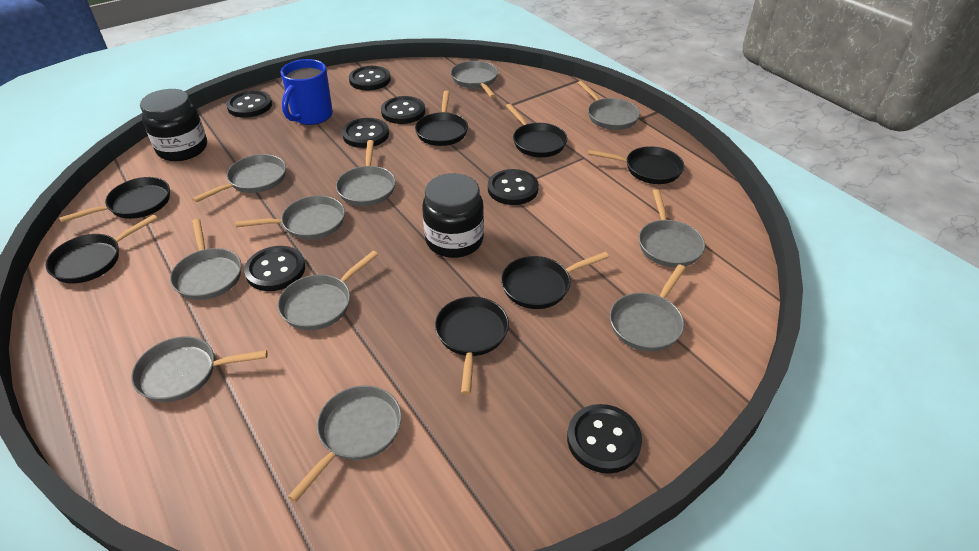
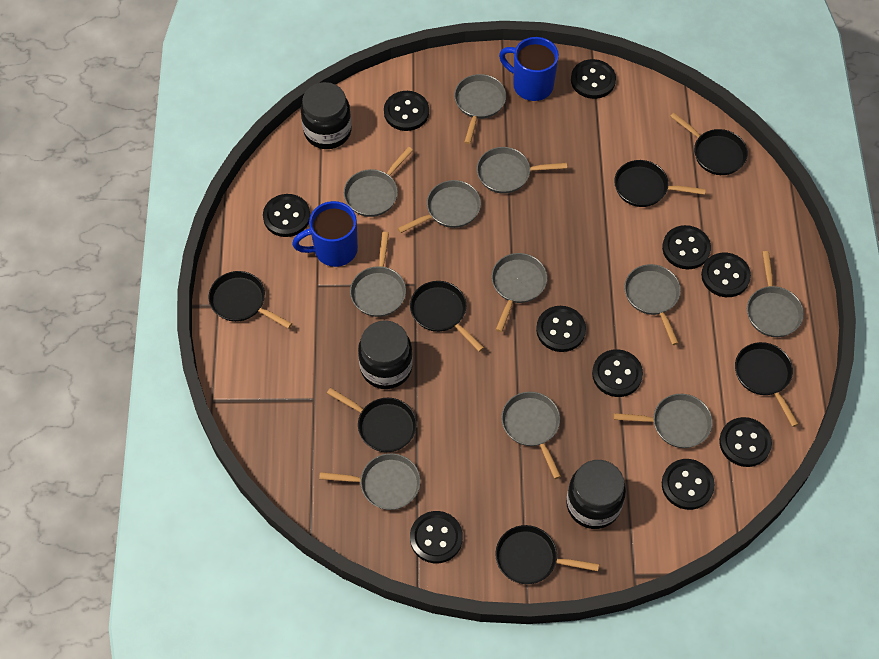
black button: 7 -> 10
black jar: 2 -> 3
blue mug: 1 -> 2

